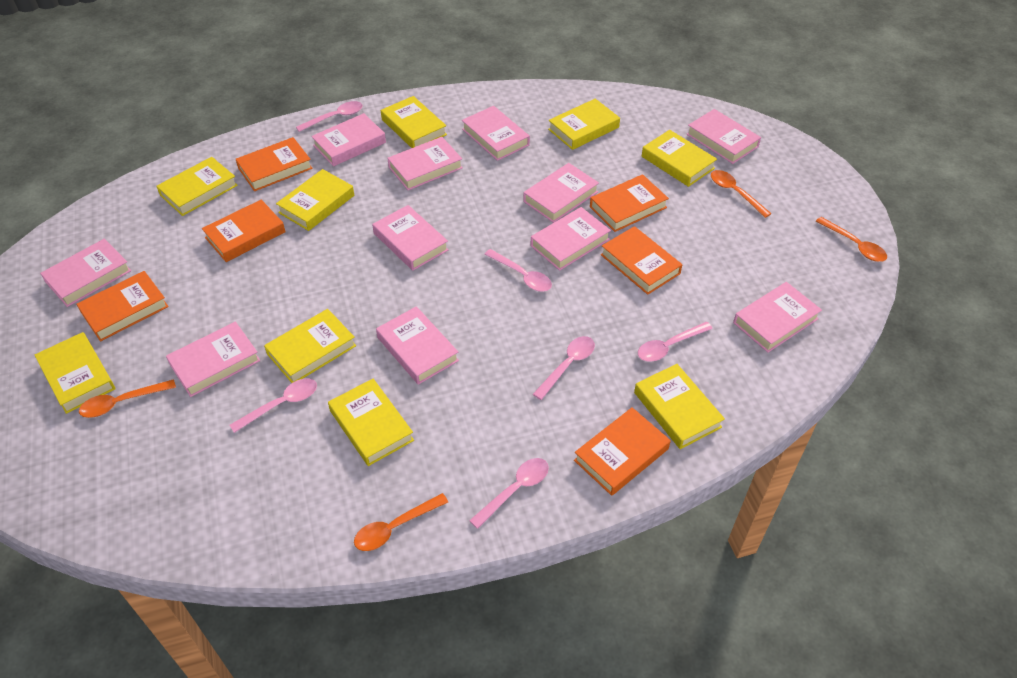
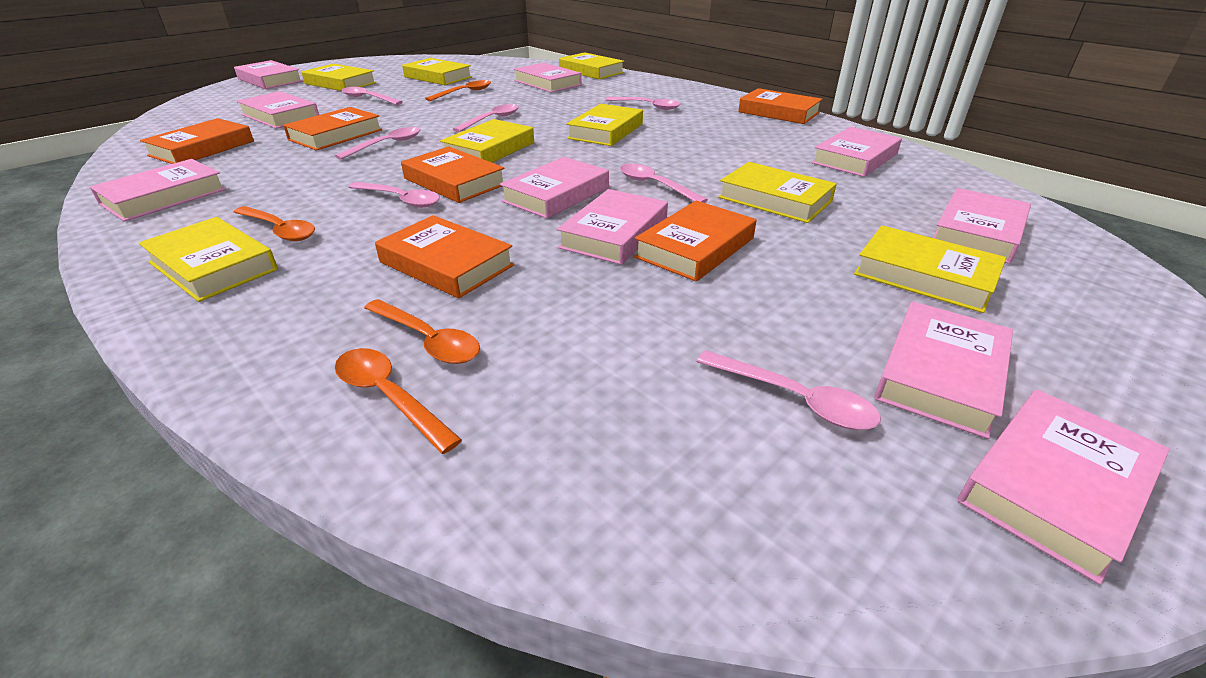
pink book: 11 -> 10
pink spoon: 6 -> 7
yellow book: 9 -> 8

